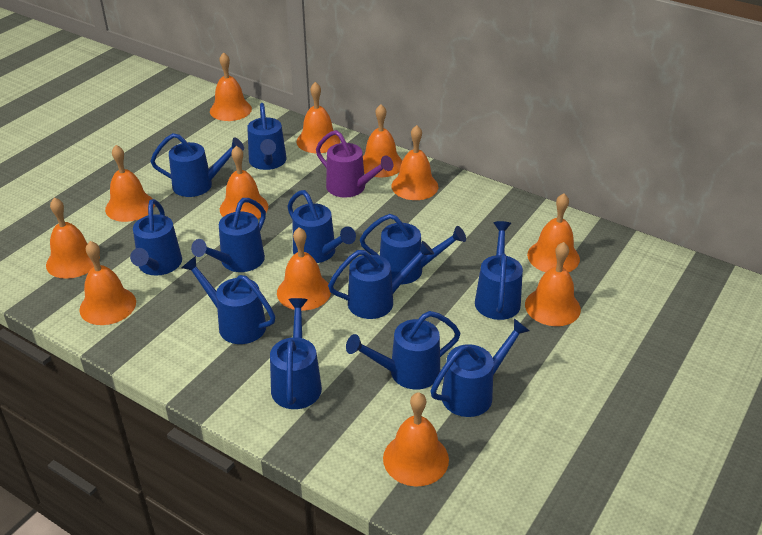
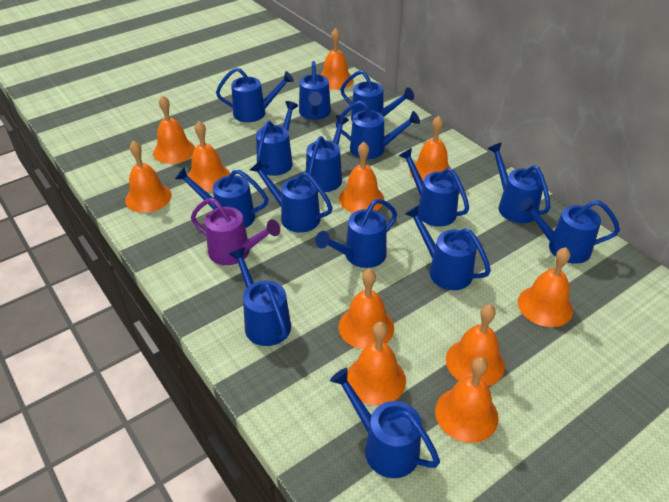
blue watering can: 12 -> 15
orange bell: 12 -> 11

